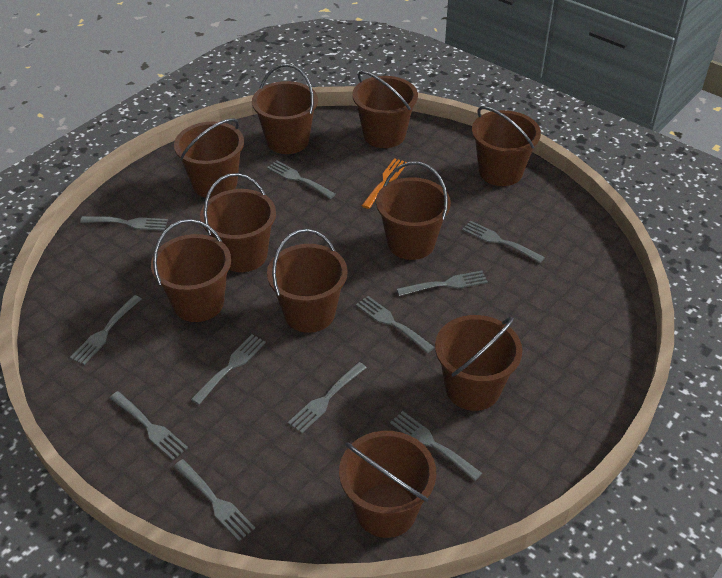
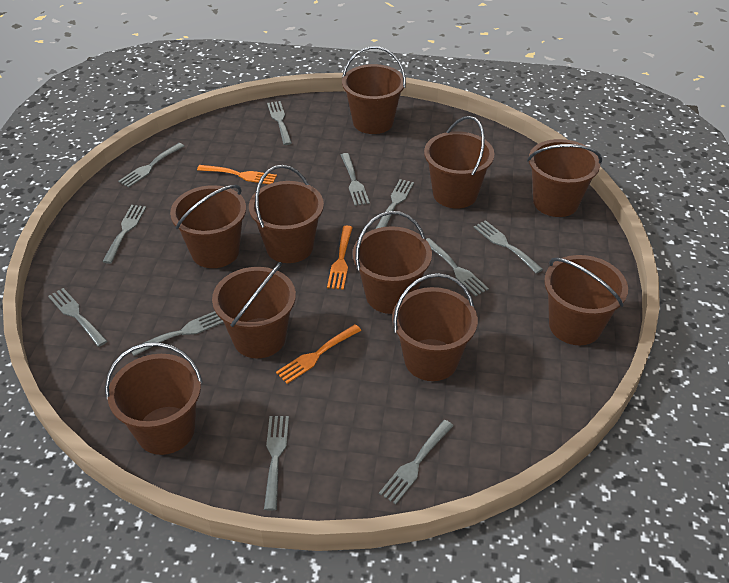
orange fork: 1 -> 3

